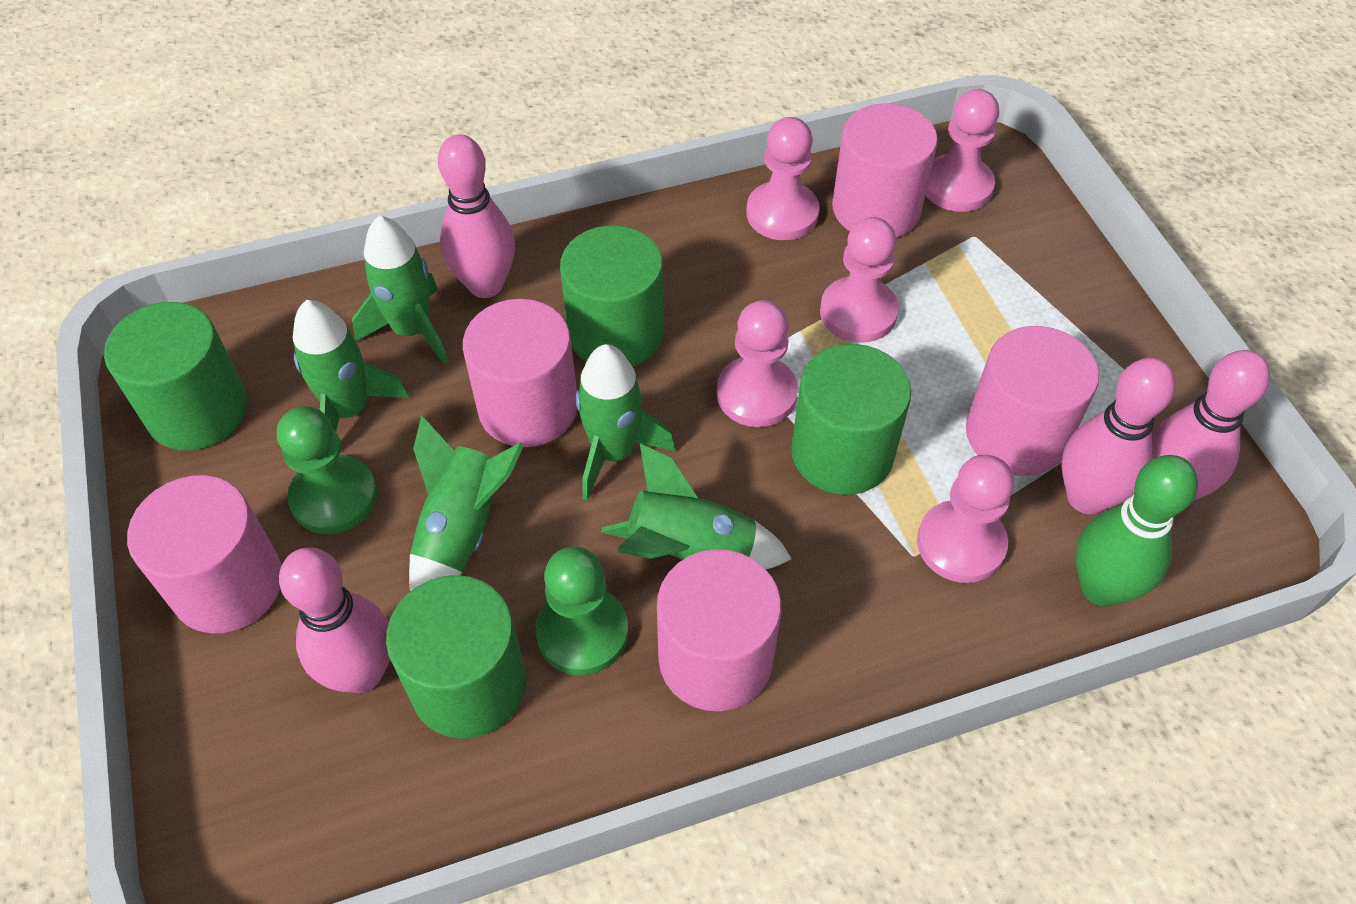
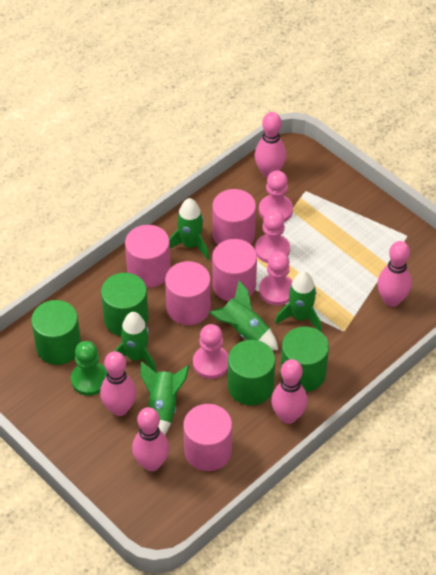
green bowling pin: 1 -> 0
green pawn: 2 -> 1
pink bowling pin: 4 -> 5
pink pawn: 5 -> 4

